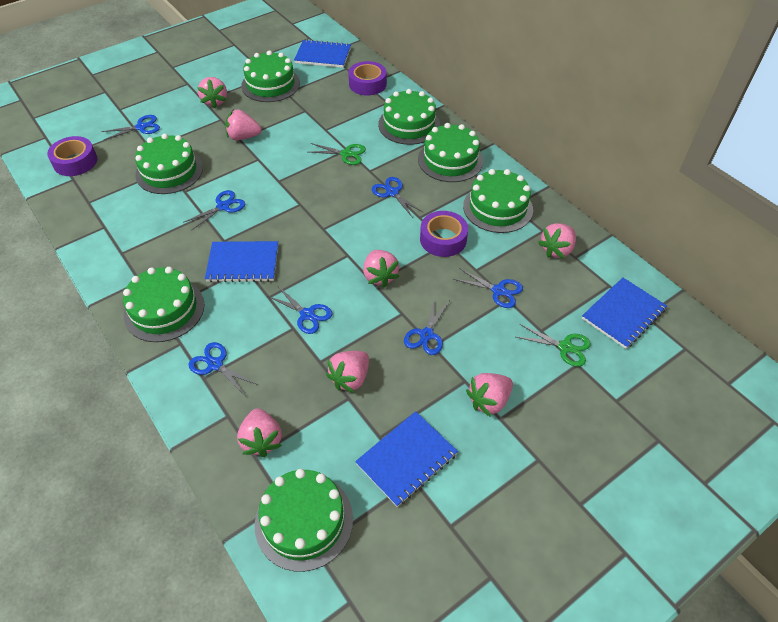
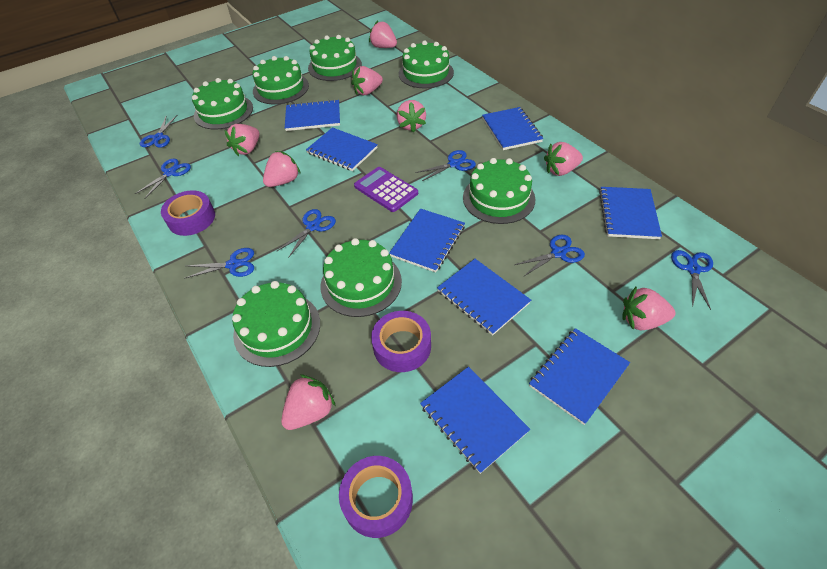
blue notebook: 4 -> 8
green scissors: 2 -> 0
pink strawberry: 7 -> 8
purple calculator: 0 -> 1

